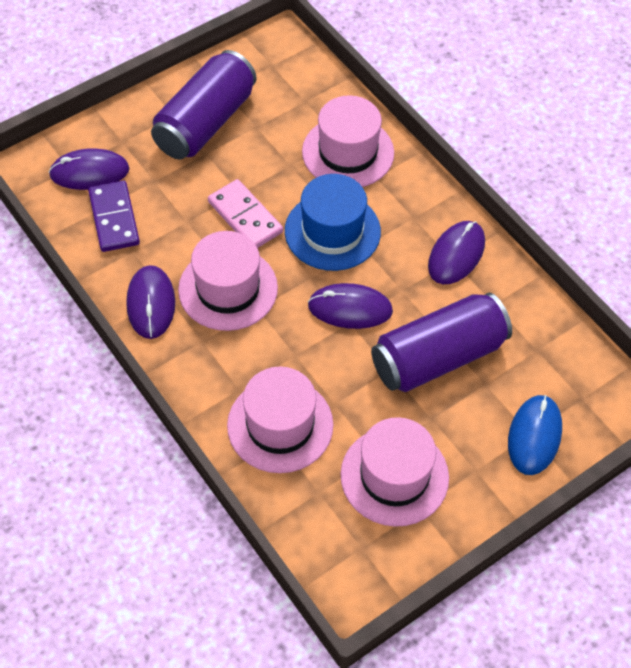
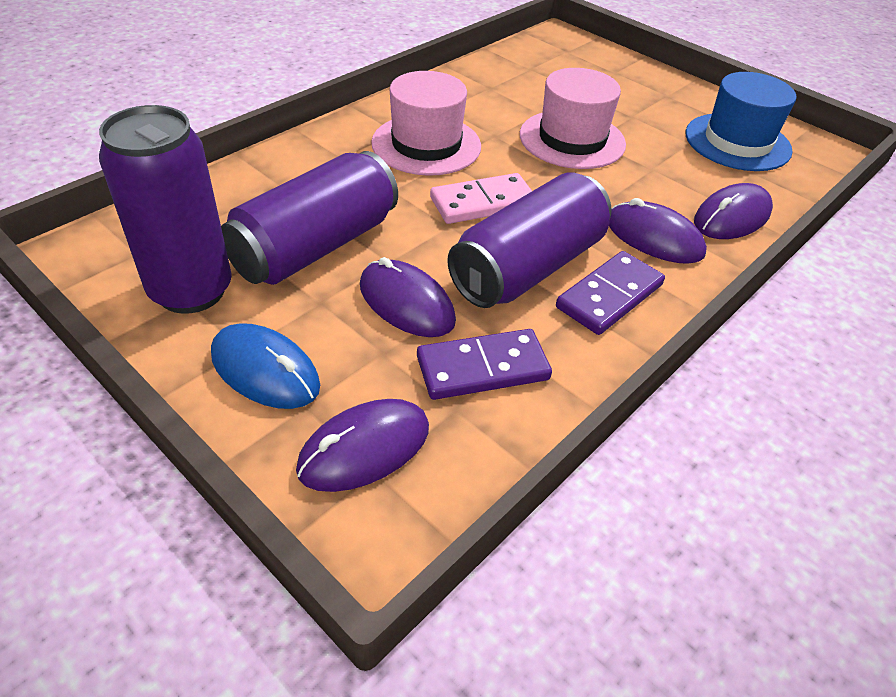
pink hat: 4 -> 2
purple can: 2 -> 3
purple domino: 1 -> 2

